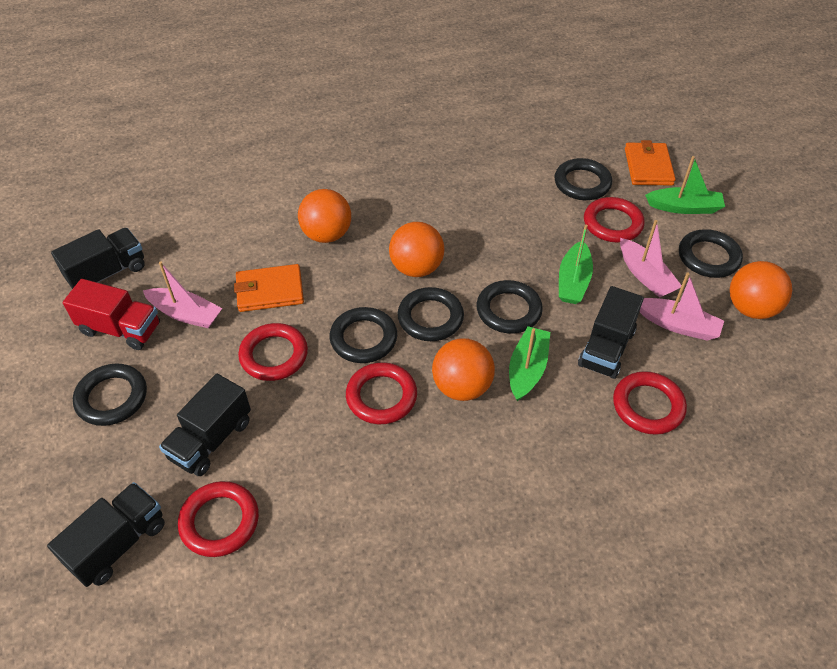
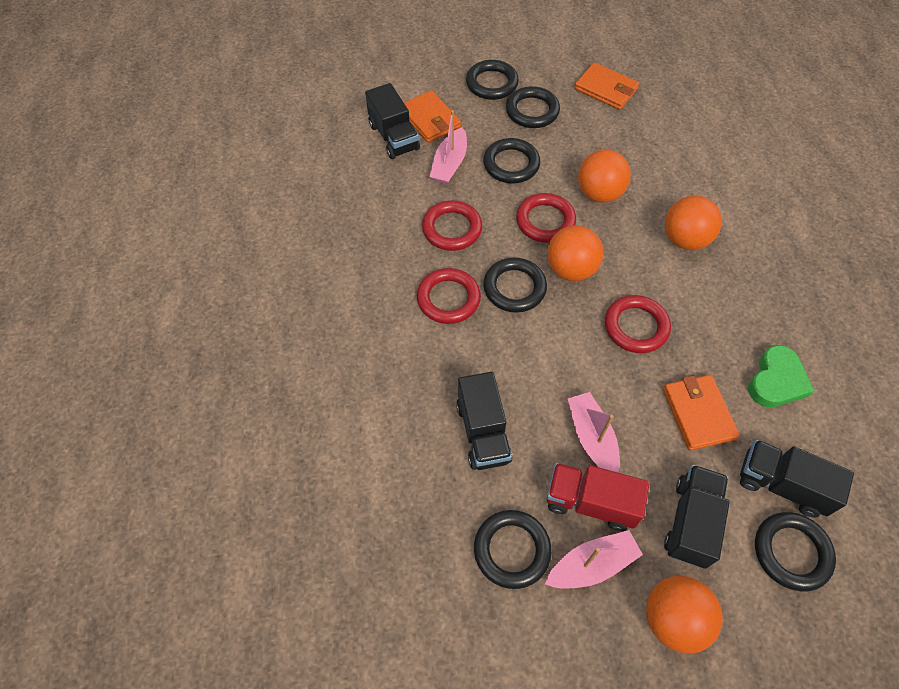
green boat: 3 -> 0
green heart: 0 -> 1
orange wallet: 2 -> 3
red ring: 5 -> 4

